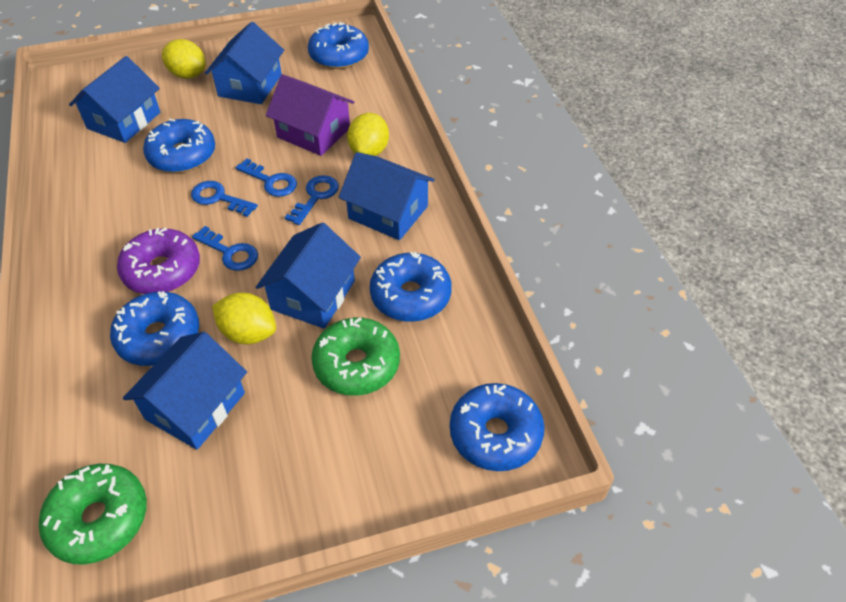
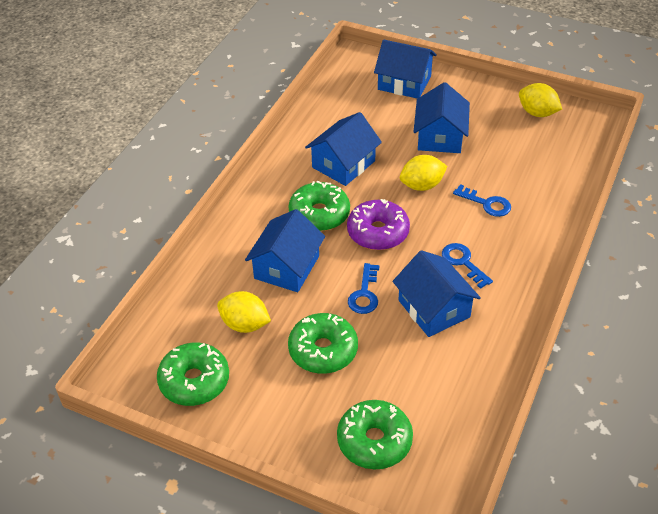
blue donut: 5 -> 0
blue key: 4 -> 3
green donut: 2 -> 4
purple house: 1 -> 0

